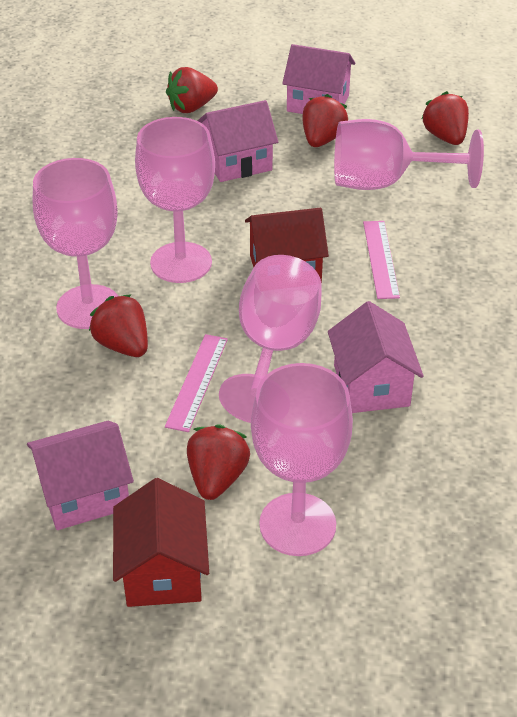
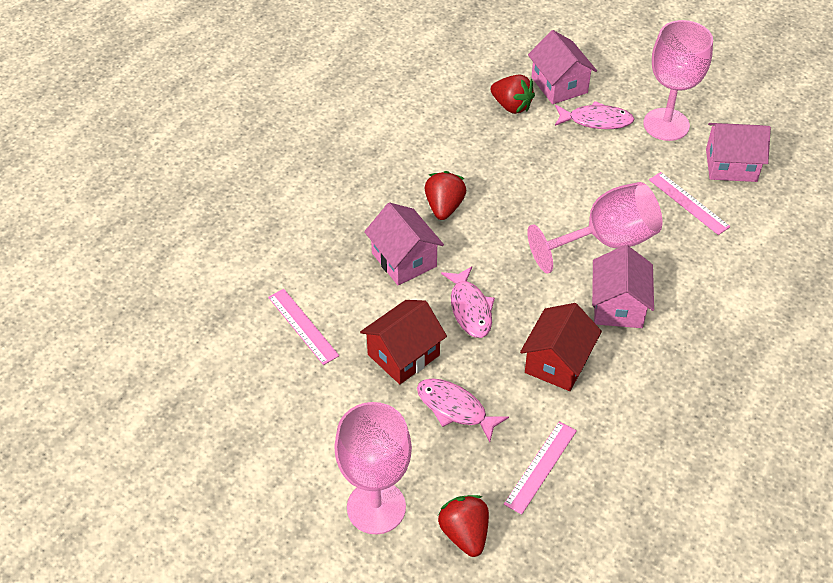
pink fish: 0 -> 3
pink goblet: 5 -> 3
pink ruler: 2 -> 3
red strawberry: 5 -> 3

